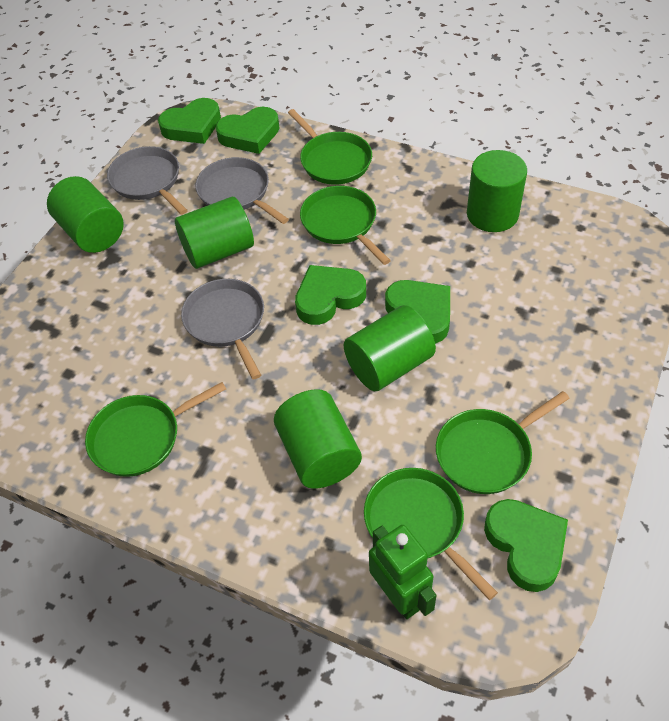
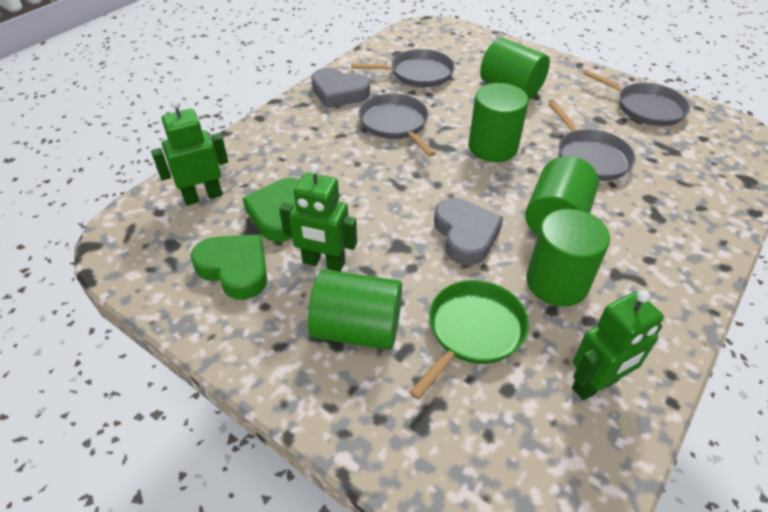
green heart: 5 -> 2
green pan: 5 -> 1
green robot: 1 -> 3
grey heart: 0 -> 2
grey pan: 3 -> 4

